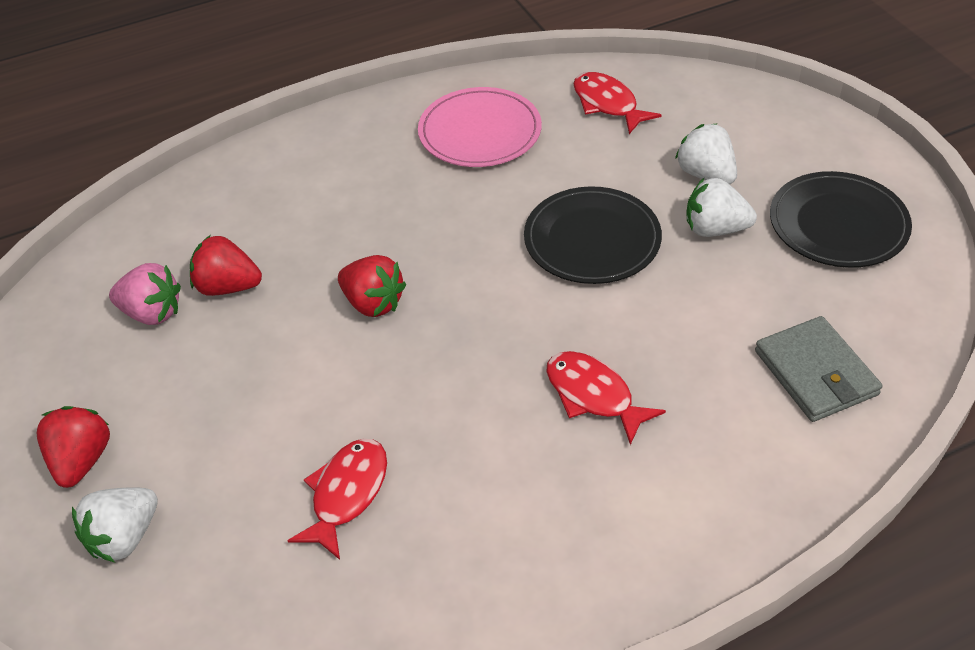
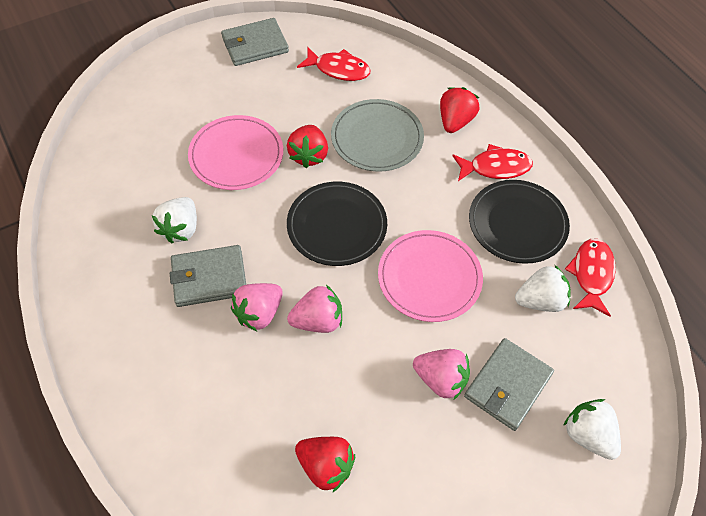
grey plate: 0 -> 1
grey wallet: 1 -> 3
pink plate: 1 -> 2
pink strawberry: 1 -> 3

